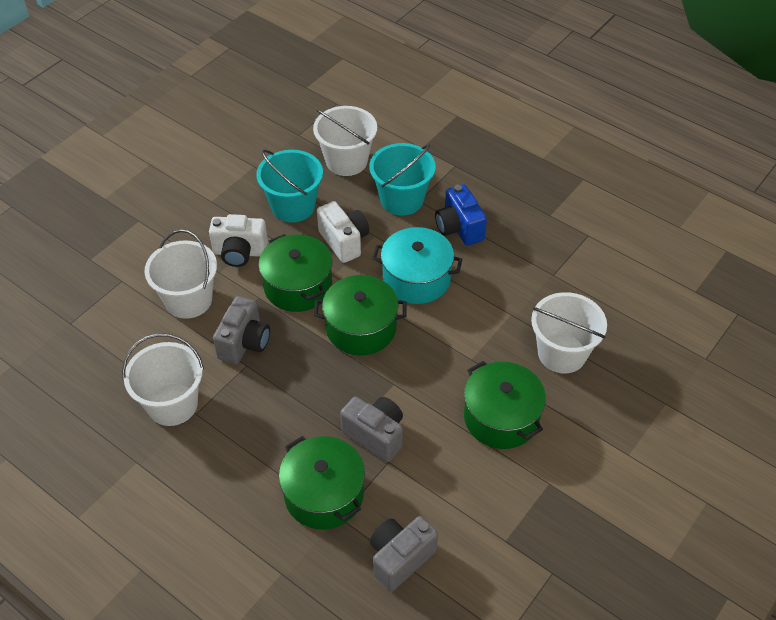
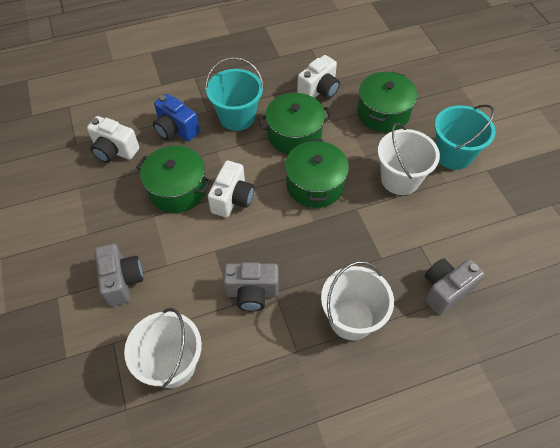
turquoise pot: 1 -> 0
white bucket: 4 -> 3
white camera: 2 -> 3

